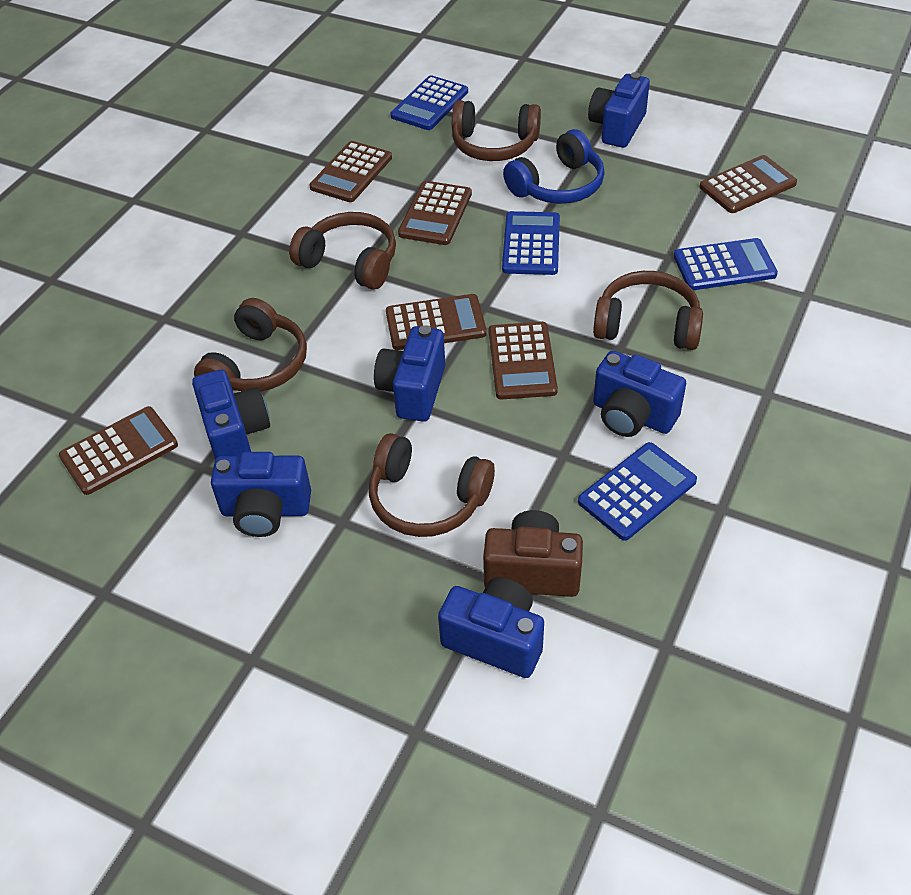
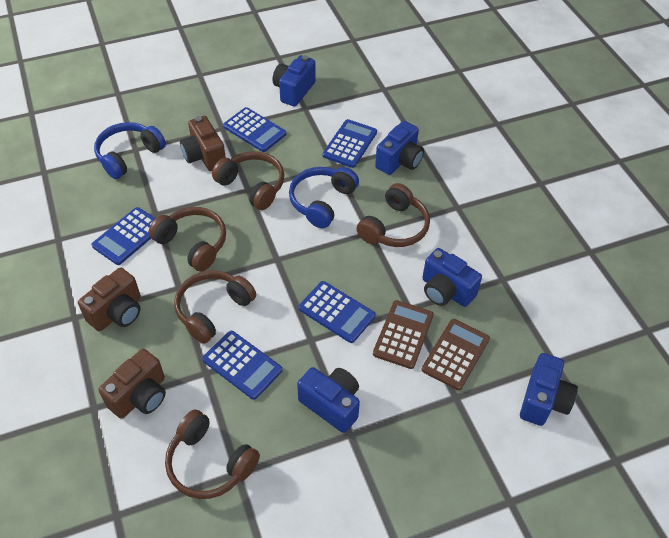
blue calculator: 4 -> 5
blue camera: 6 -> 5
blue headphones: 1 -> 2
brown calculator: 6 -> 2
brown camera: 1 -> 3

